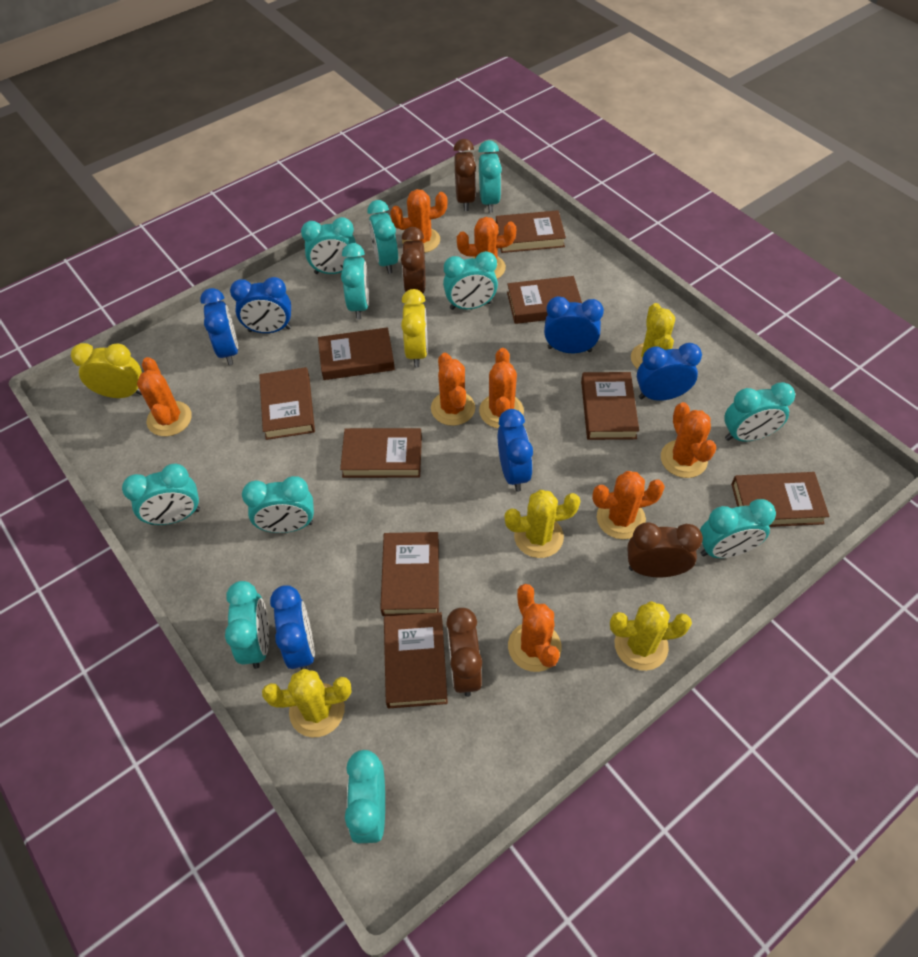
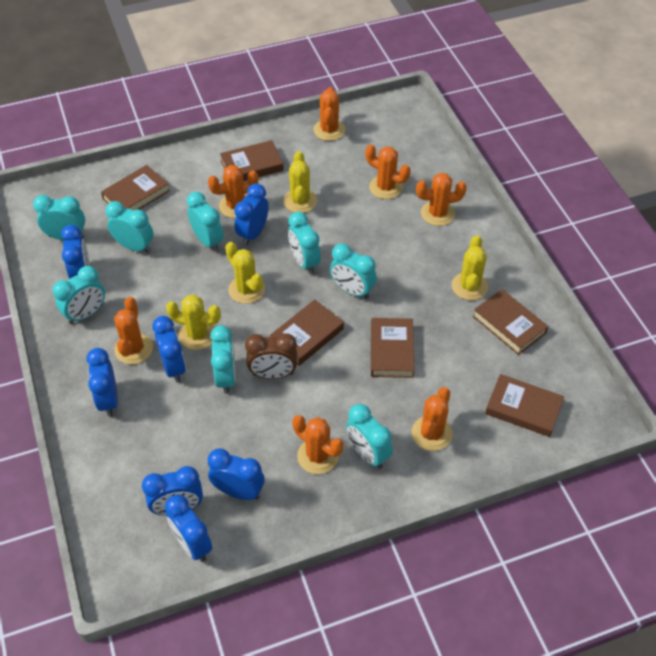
blue clock: 6 -> 7
brown book: 9 -> 6
brown clock: 4 -> 1
orange cactus: 8 -> 7
turquoise clock: 11 -> 8
yellow clock: 2 -> 0

